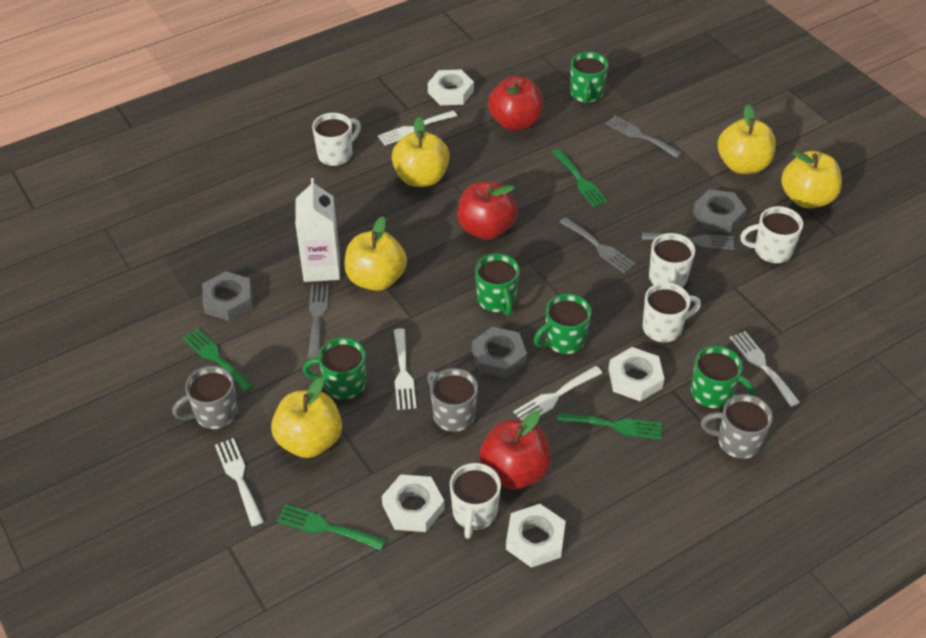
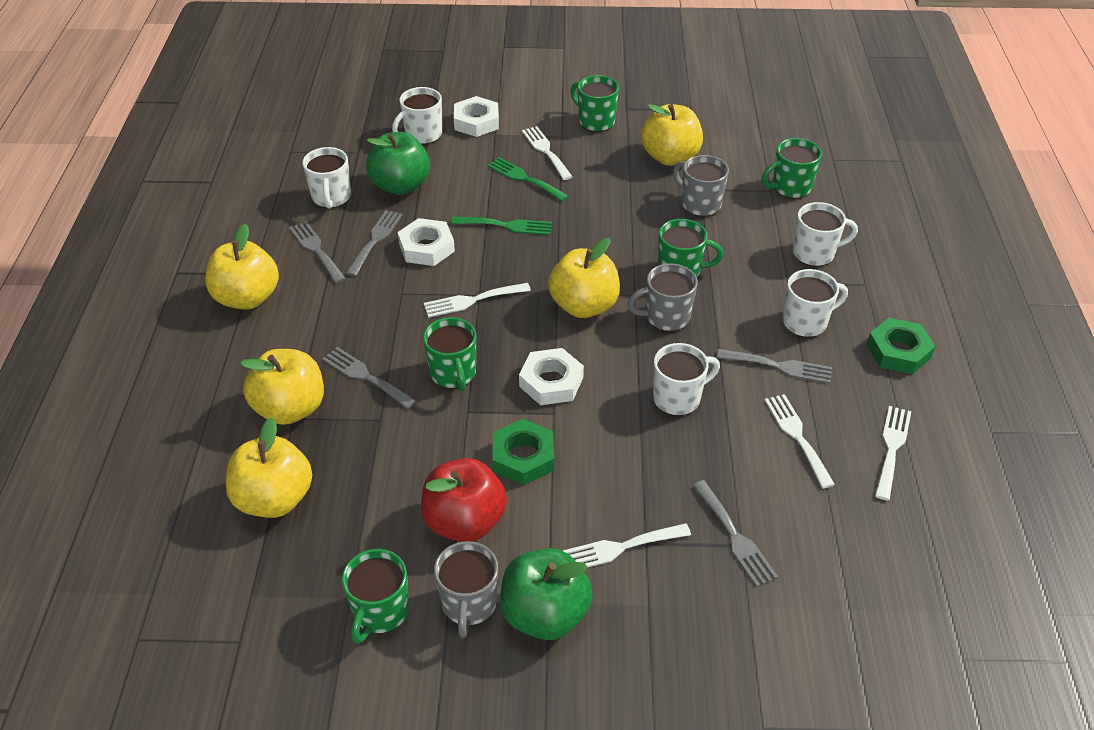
green apple: 0 -> 2
green fork: 4 -> 2
green nut: 0 -> 2
grey fork: 4 -> 5
grey nut: 3 -> 0
red apple: 3 -> 1
white carton: 1 -> 0
white nut: 4 -> 3

